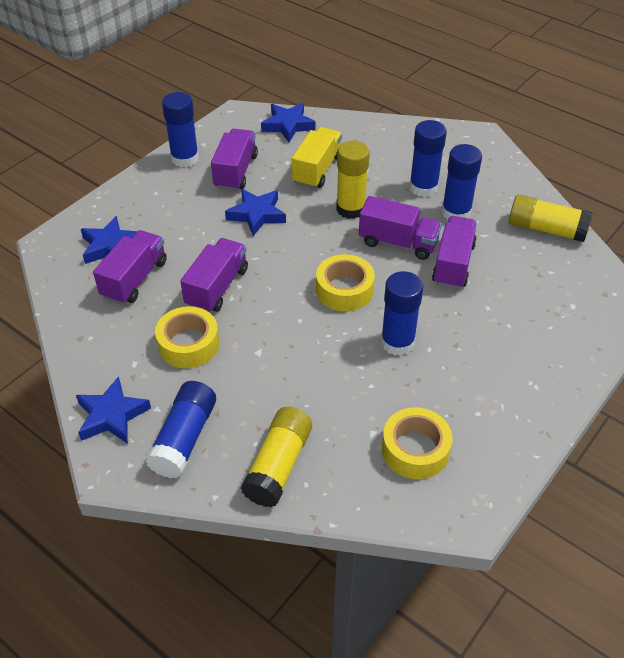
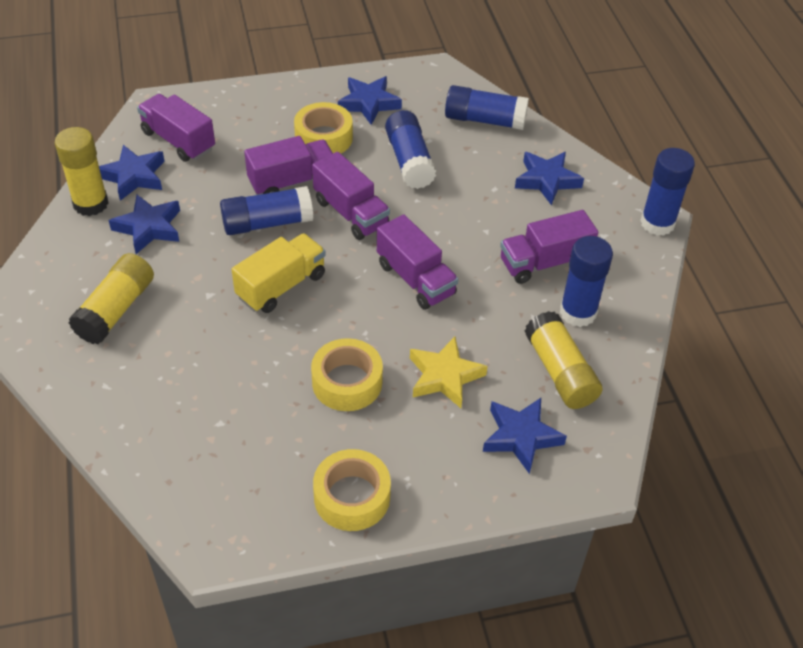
blue star: 4 -> 5
yellow star: 0 -> 1

